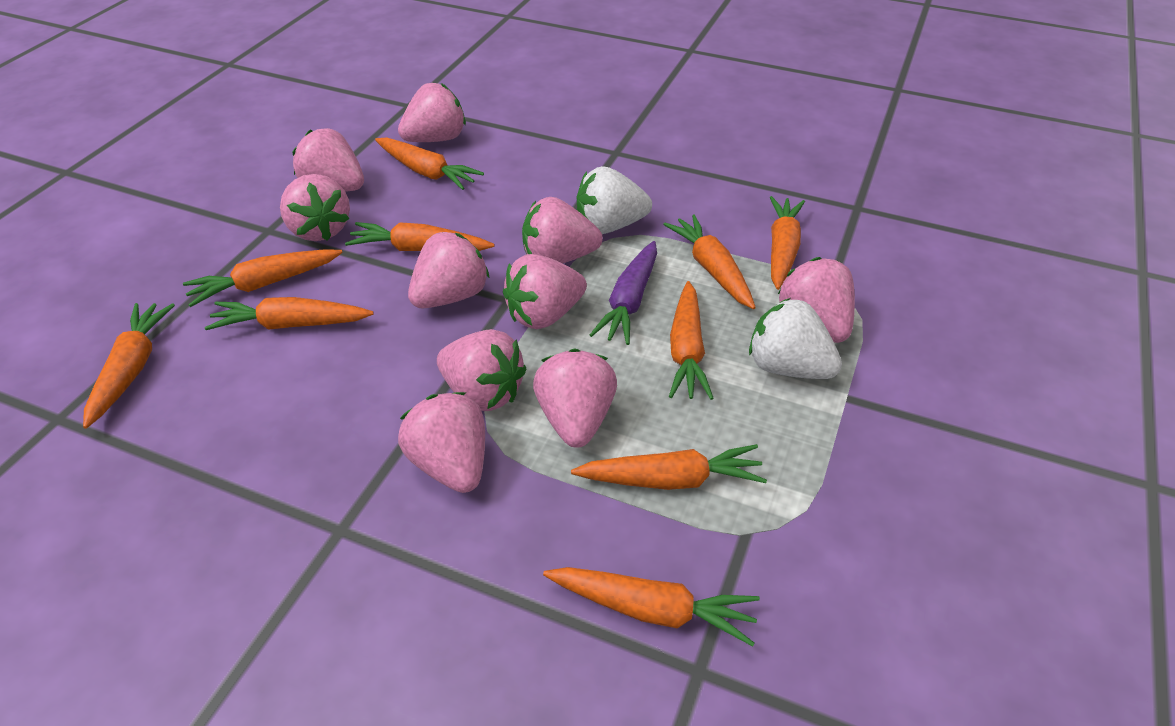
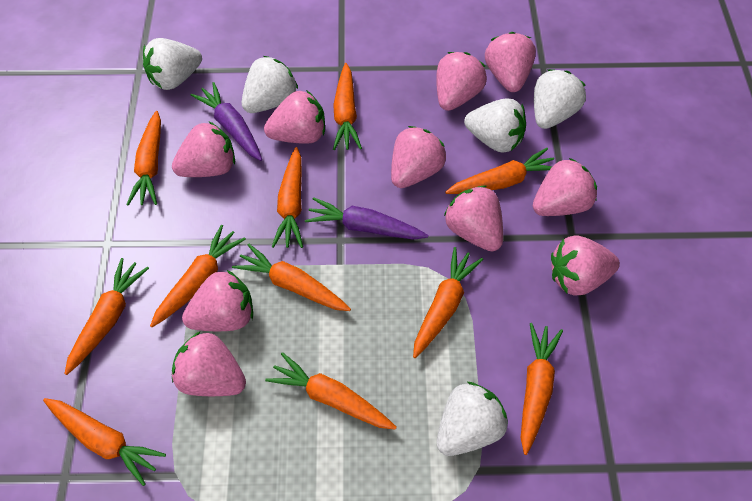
orange carrot: 10 -> 11
purple carrot: 1 -> 2
white strawberry: 2 -> 5

